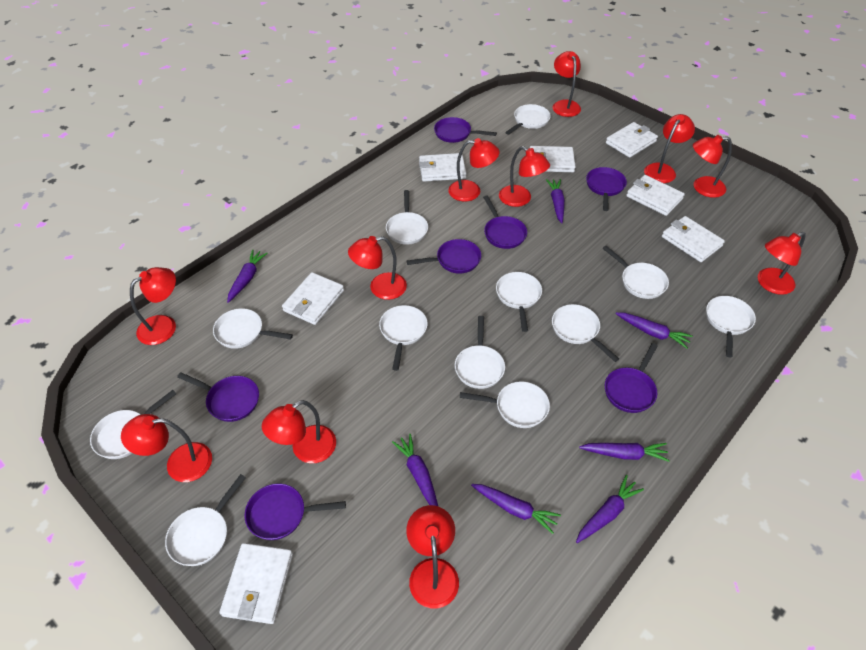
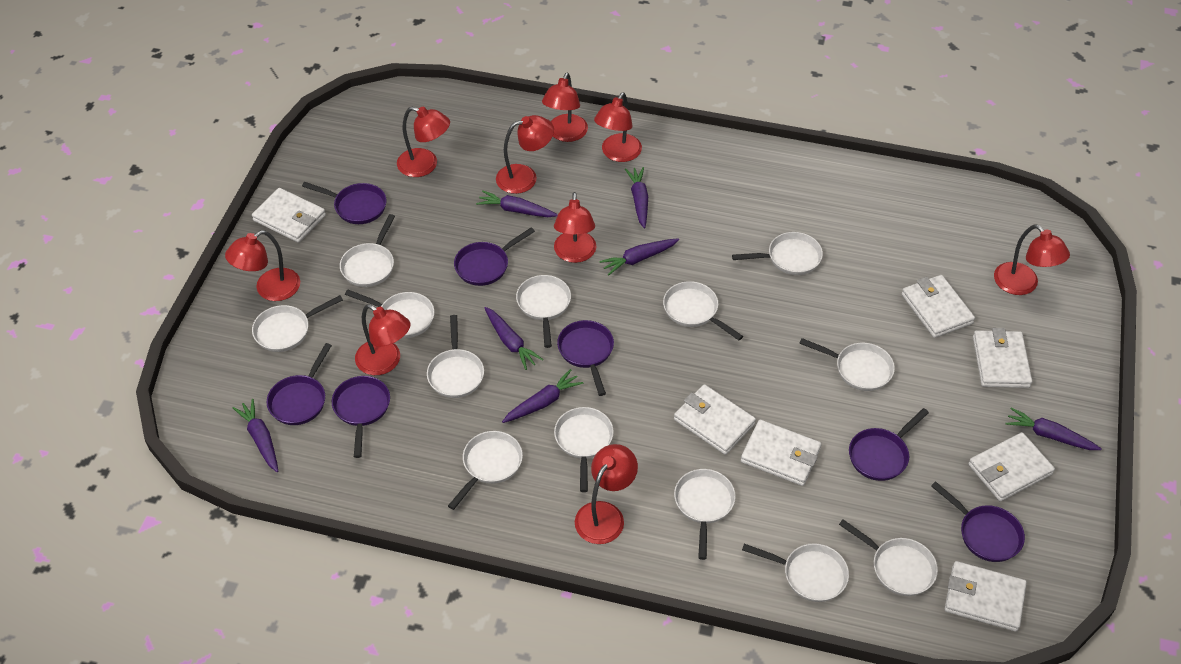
red lamp: 11 -> 9
white pan: 12 -> 13

